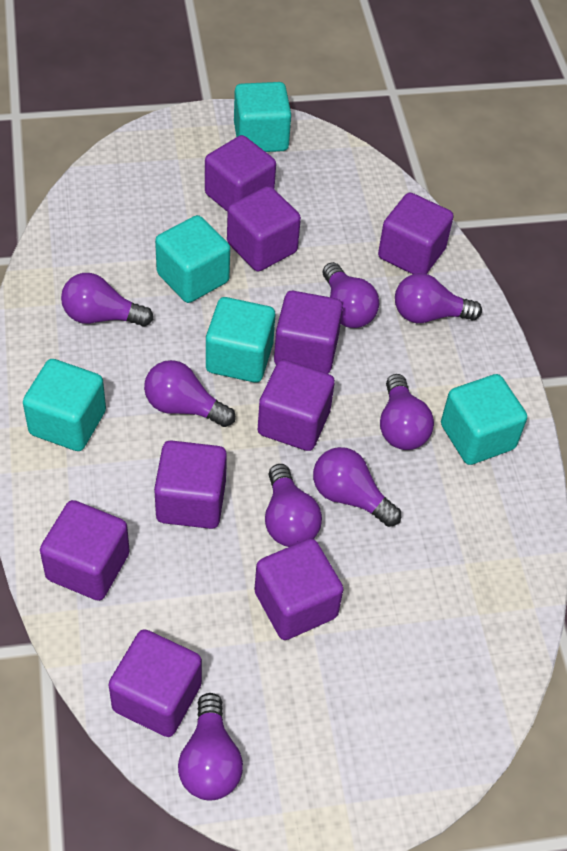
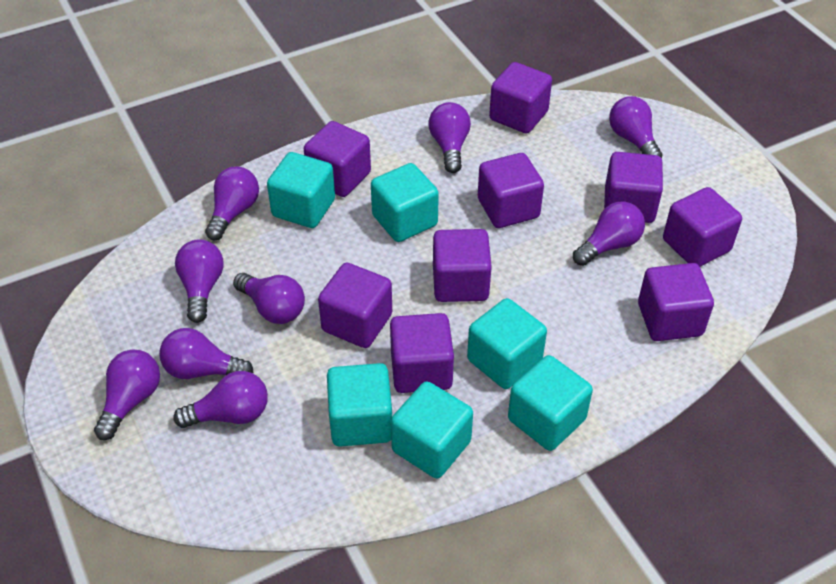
purple light bulb: 8 -> 9
turquoise cube: 5 -> 6

